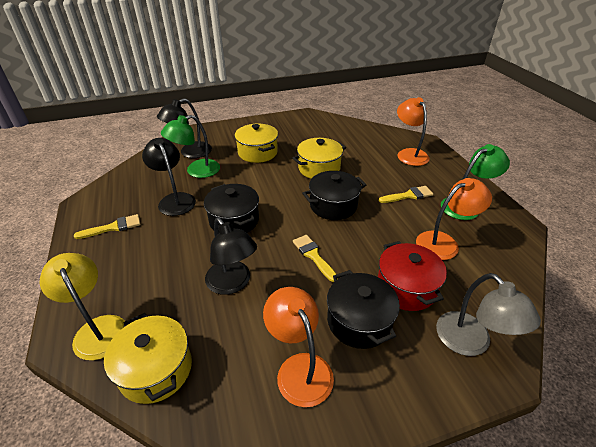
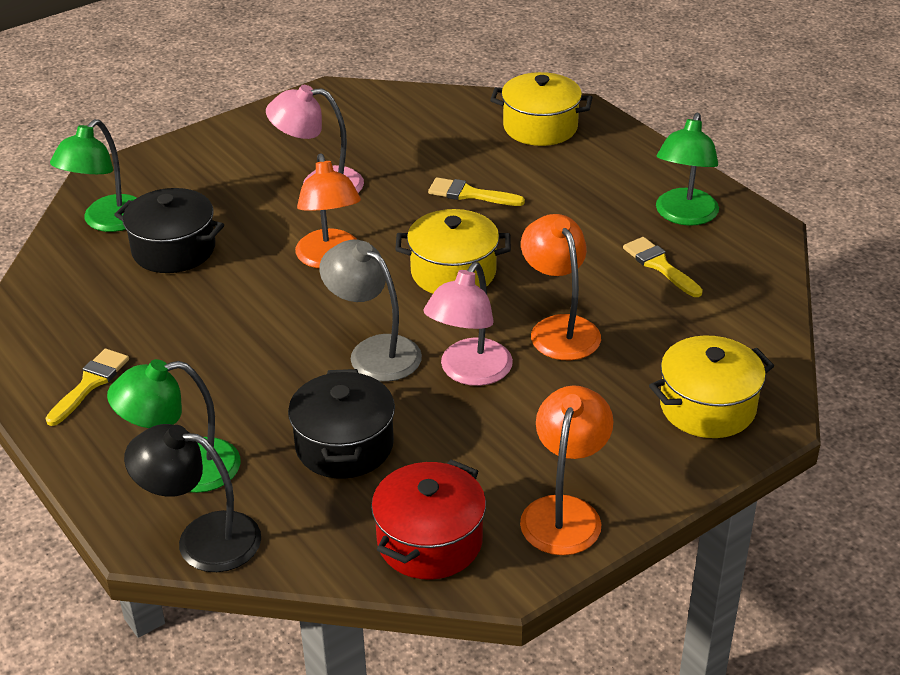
black lamp: 3 -> 1
black pot: 3 -> 2
green lamp: 2 -> 3
pink lamp: 0 -> 2
yellow lamp: 1 -> 0

